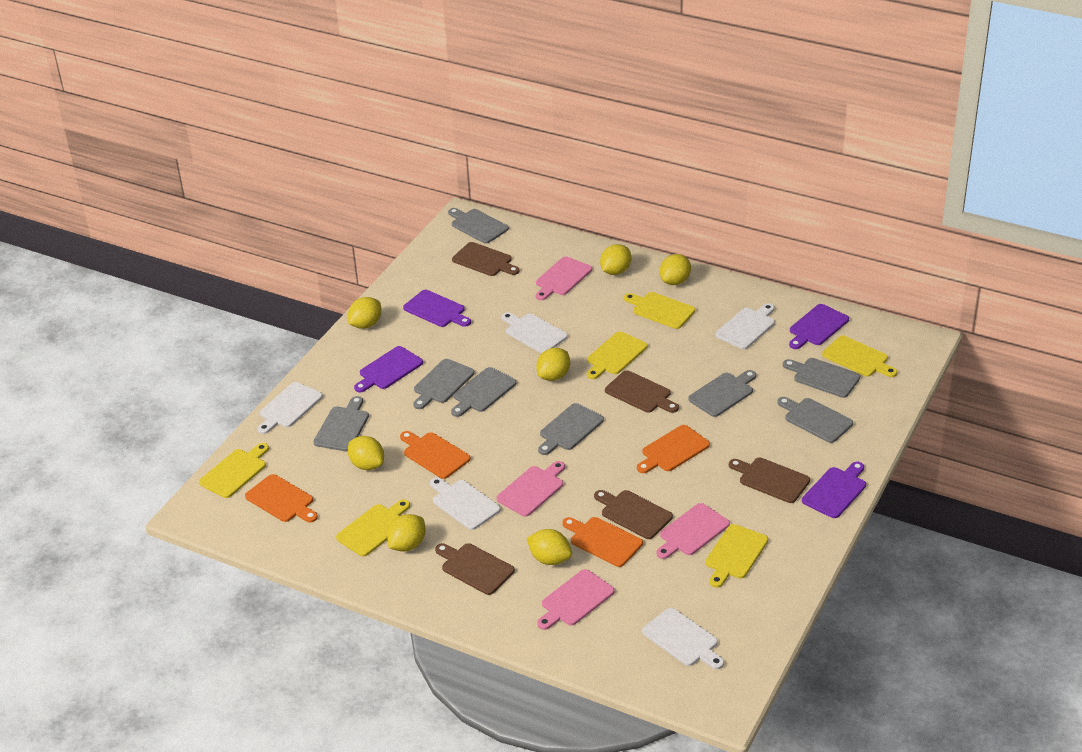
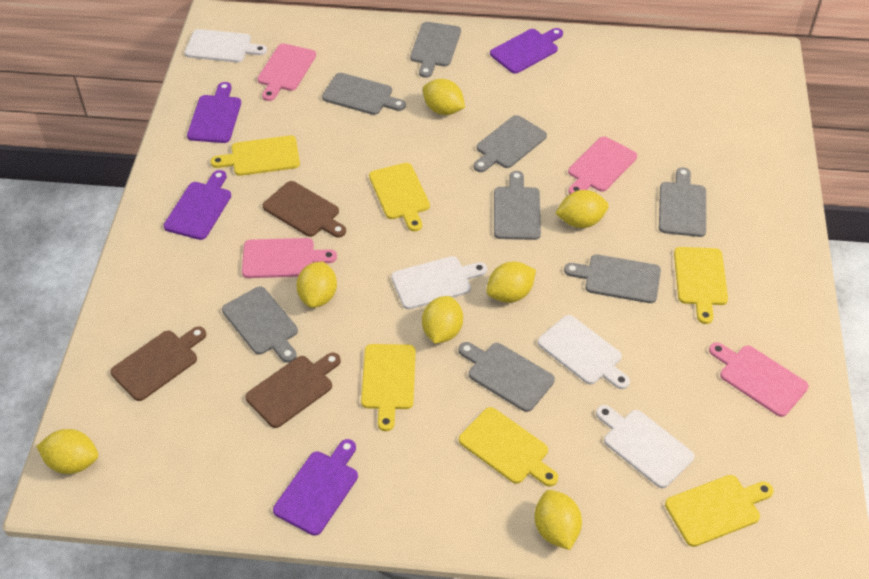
brown cutting board: 5 -> 3
orange cutting board: 4 -> 0
white cutting board: 5 -> 4

